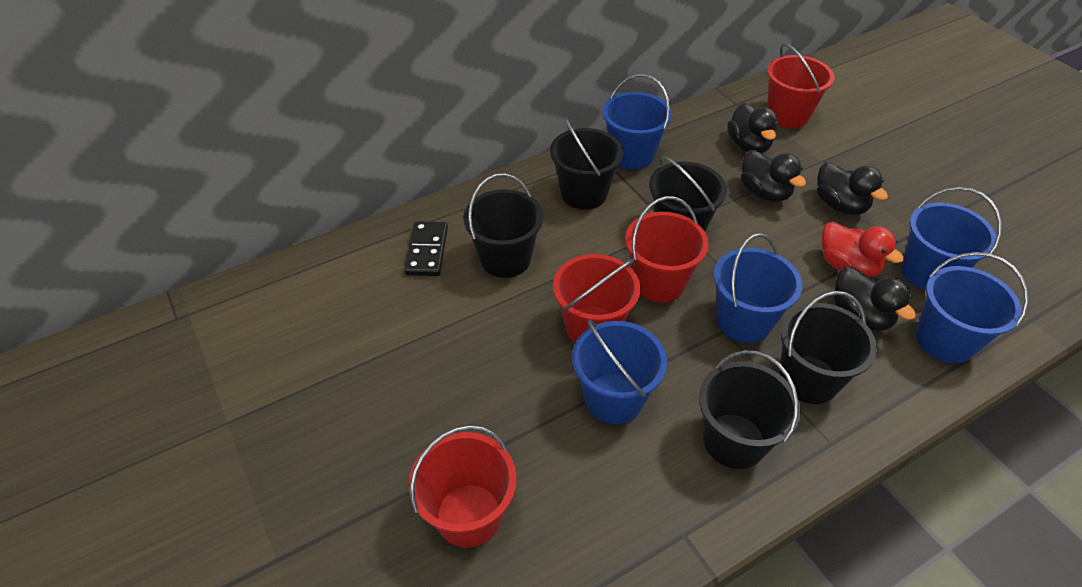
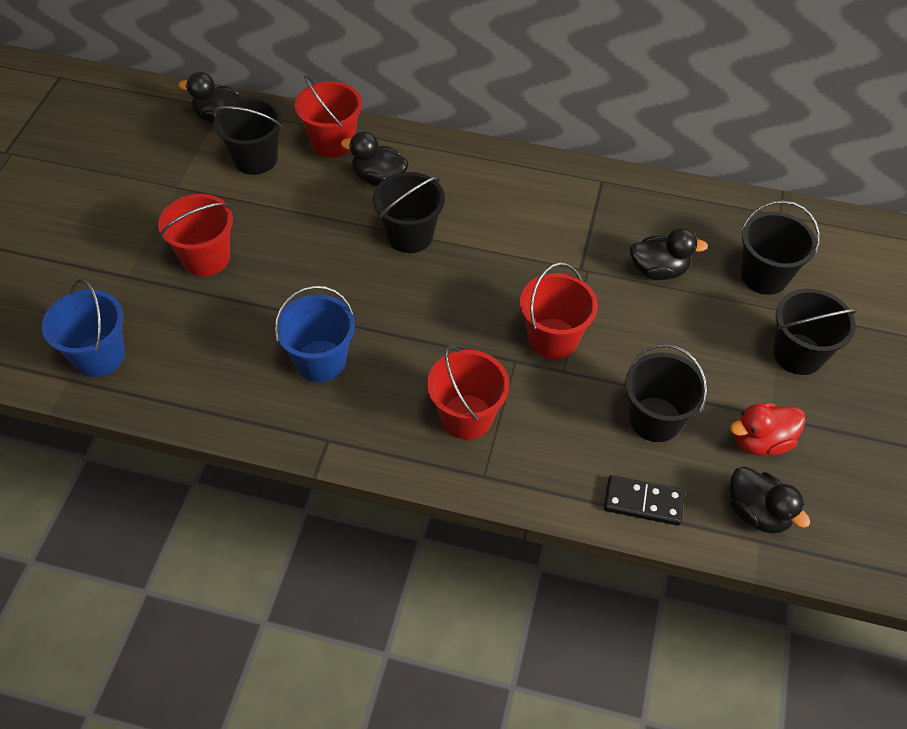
blue bucket: 5 -> 2

